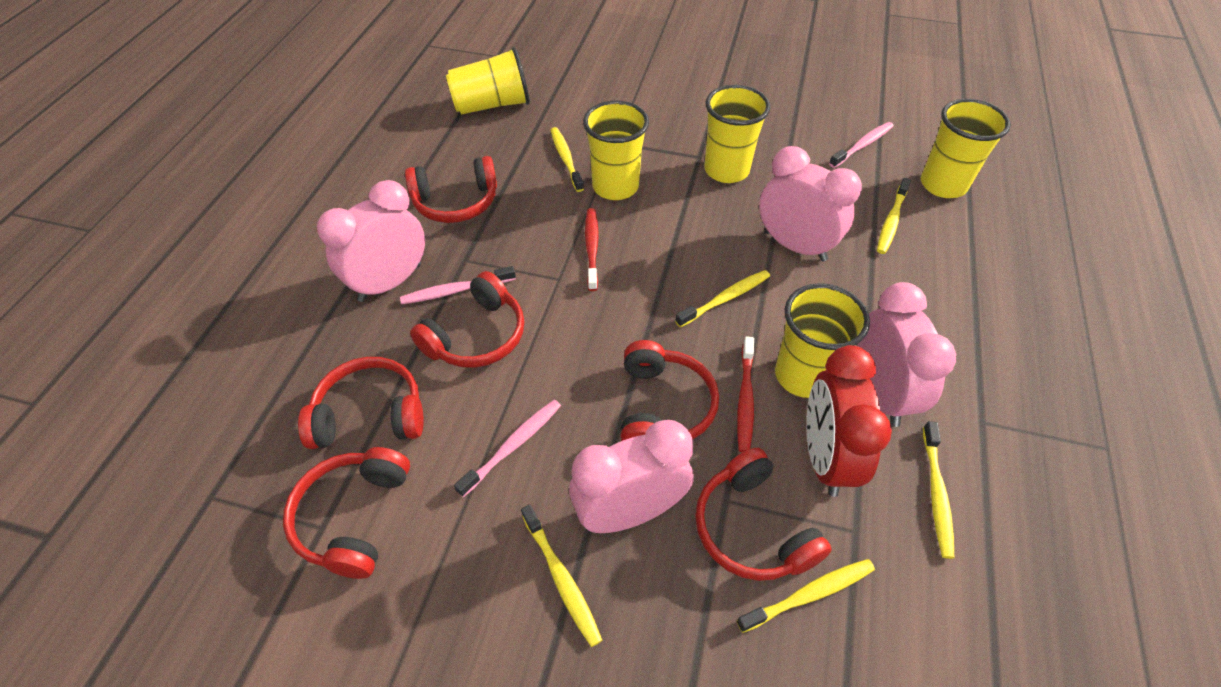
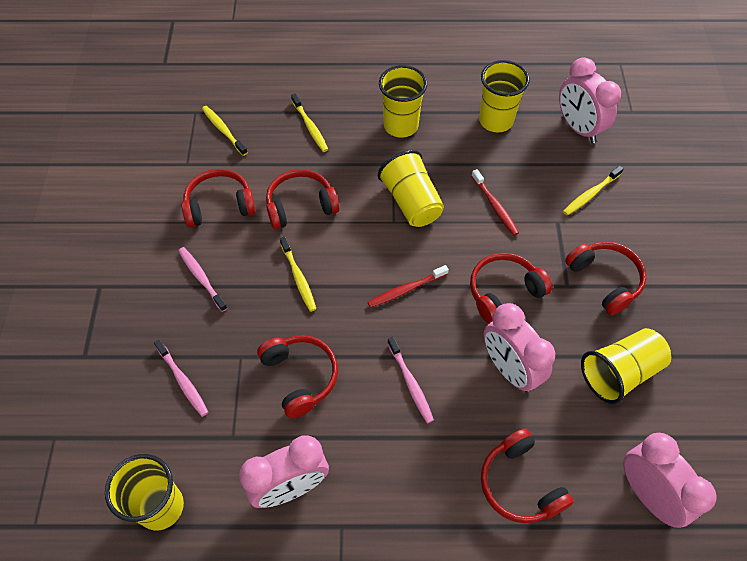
red clock: 1 -> 0
yellow toothbrush: 6 -> 4

